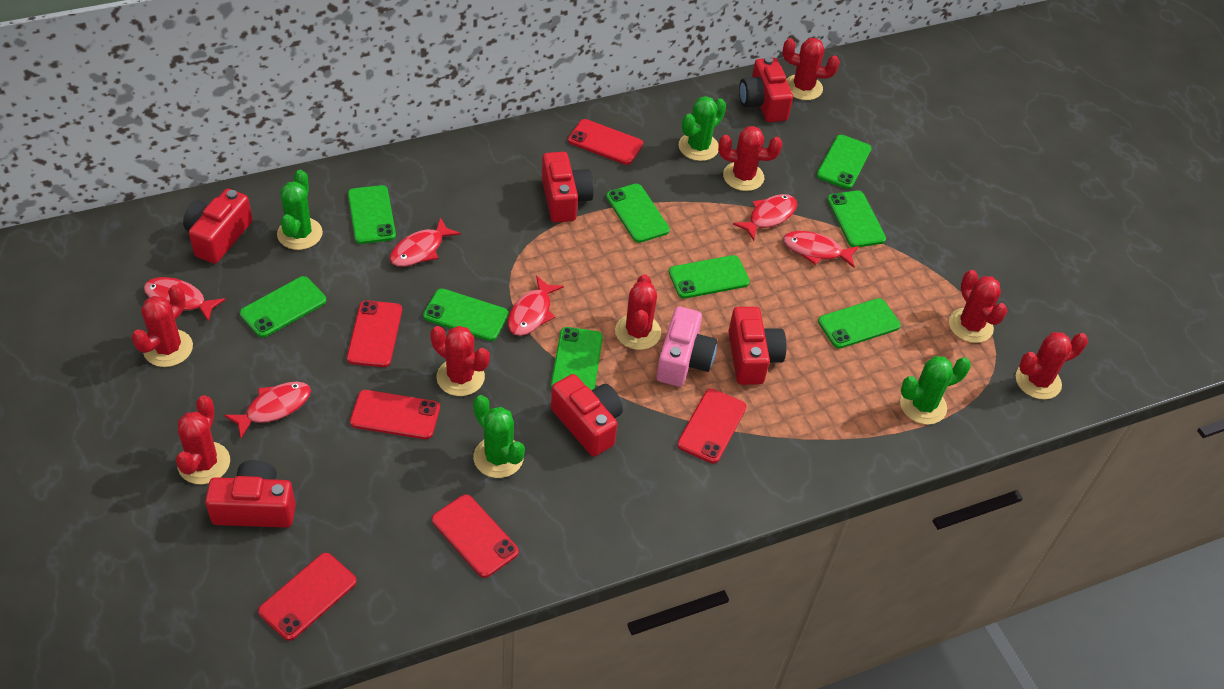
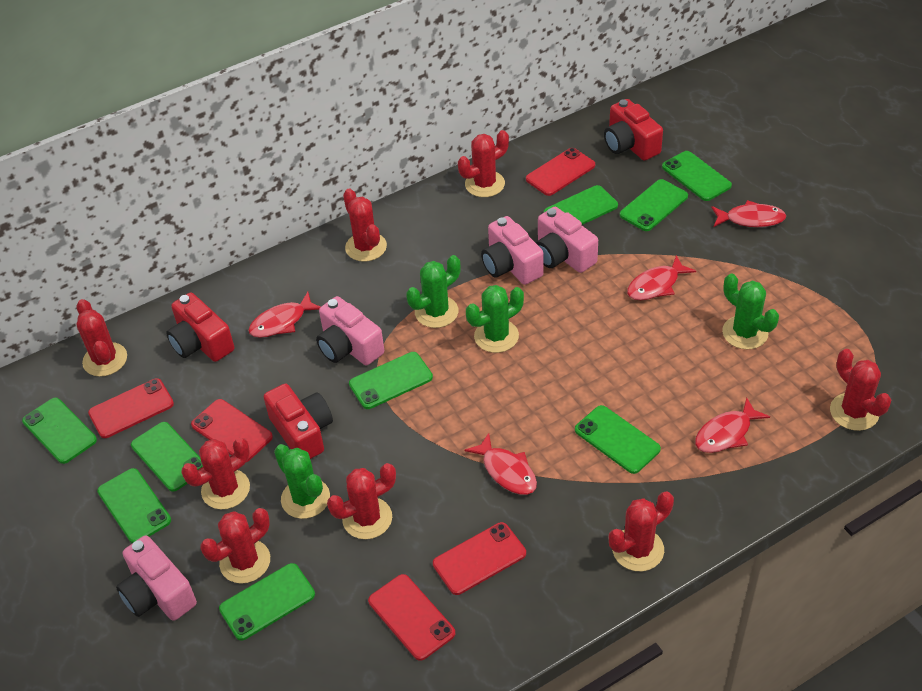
pink camera: 1 -> 4
red camera: 6 -> 3
red fish: 6 -> 5
red phone: 6 -> 5

